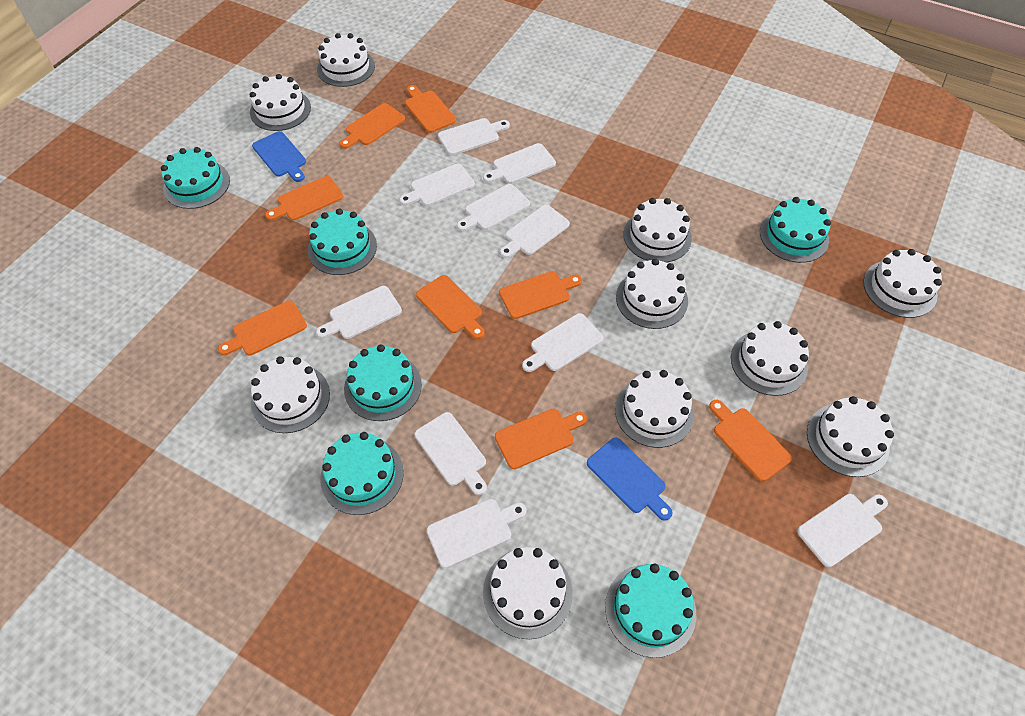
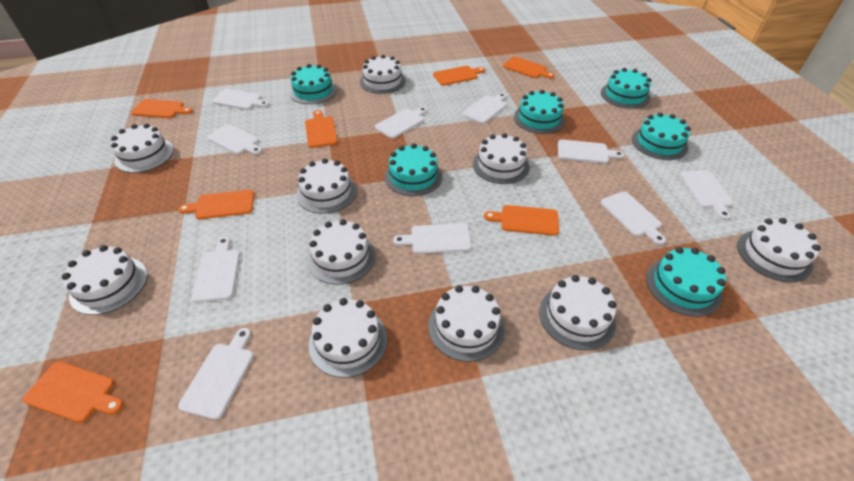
blue cutting board: 2 -> 0
orange cutting board: 8 -> 7

